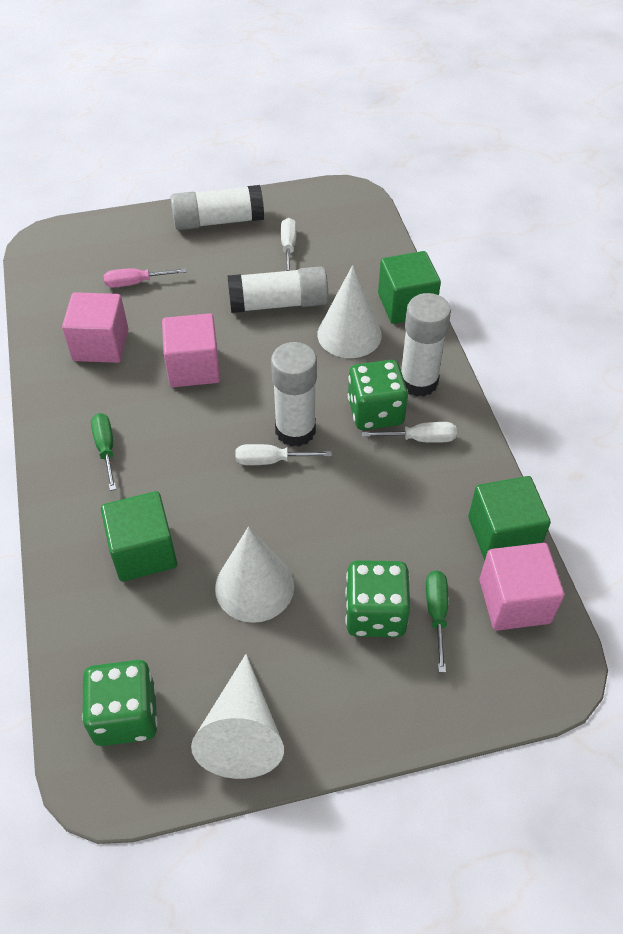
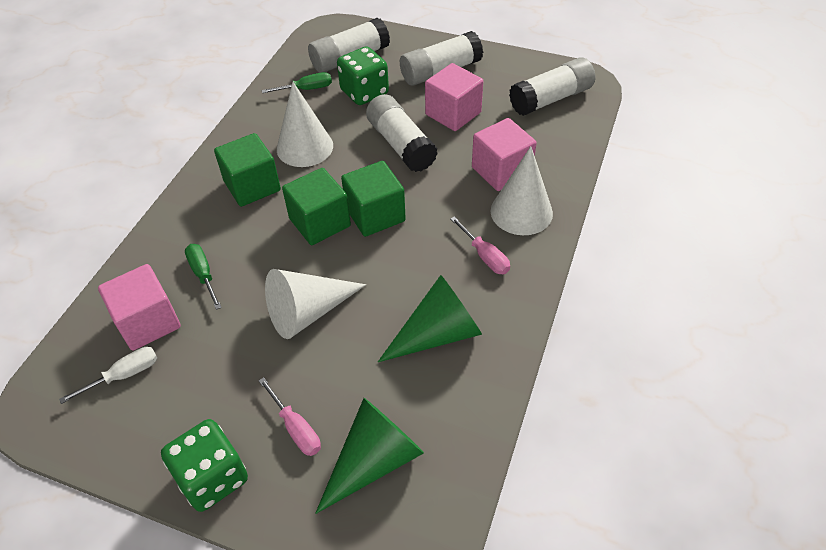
green cone: 0 -> 2
green dice: 3 -> 2
pink screwdriver: 1 -> 2
white screwdriver: 3 -> 1

